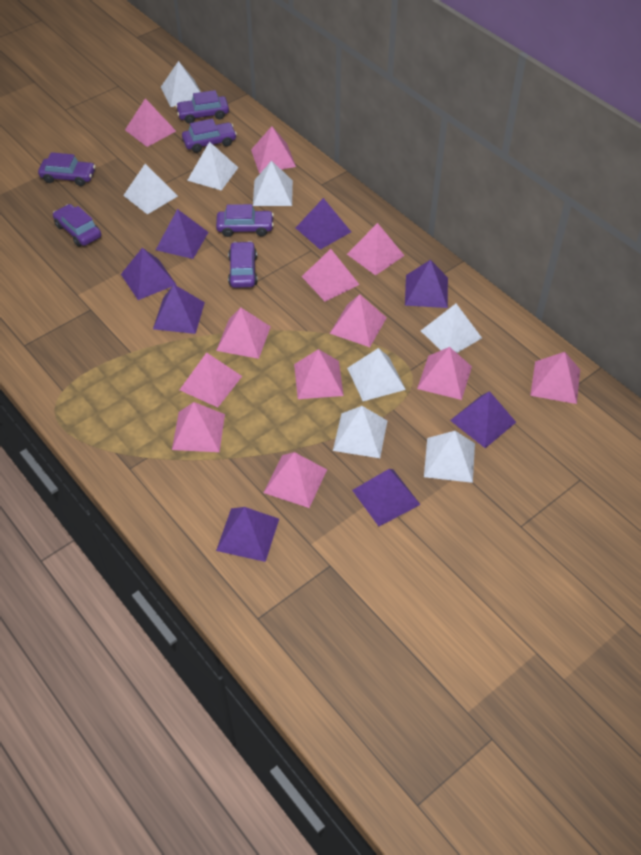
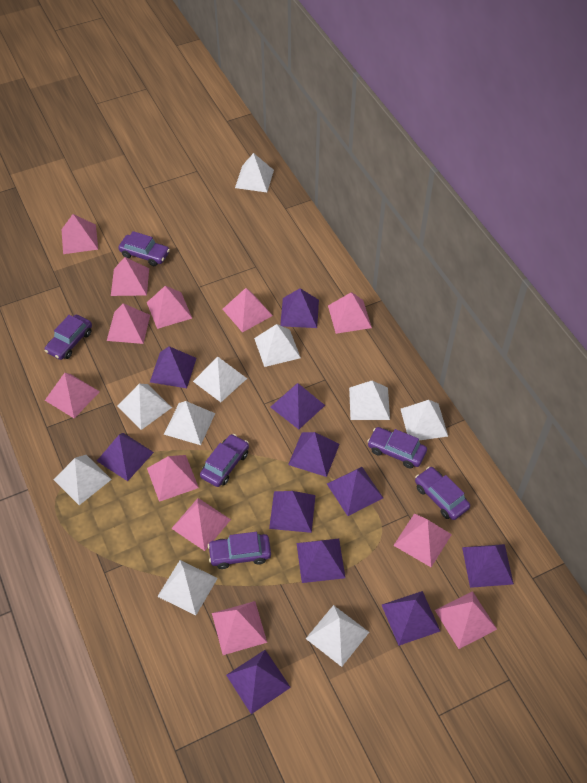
purple pyramid: 8 -> 11
white pyramid: 8 -> 10

